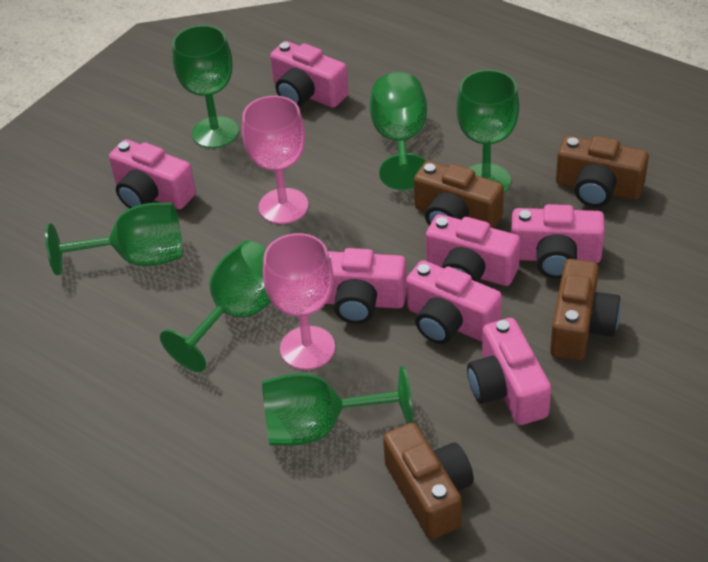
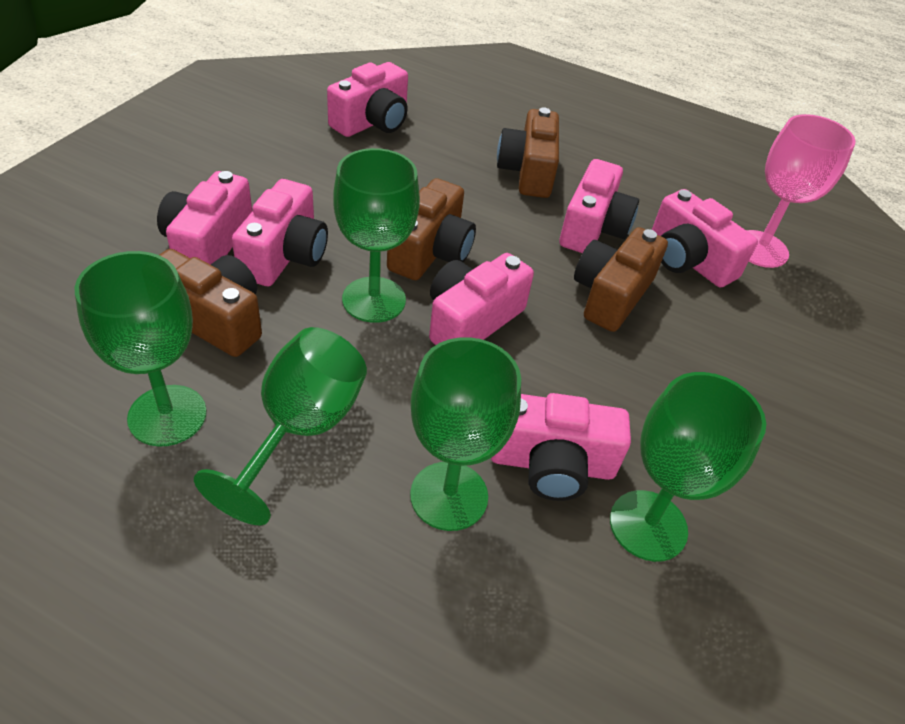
green goblet: 6 -> 5
pink goblet: 2 -> 1

